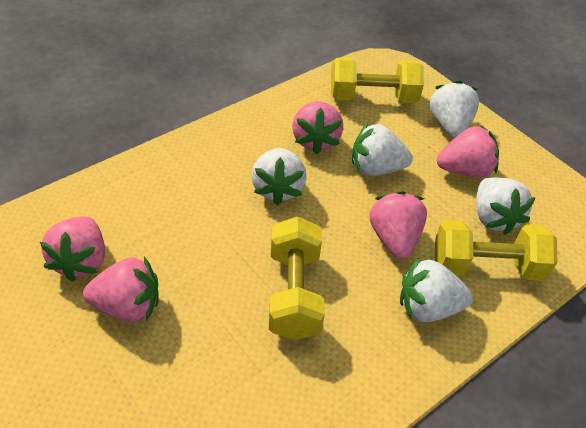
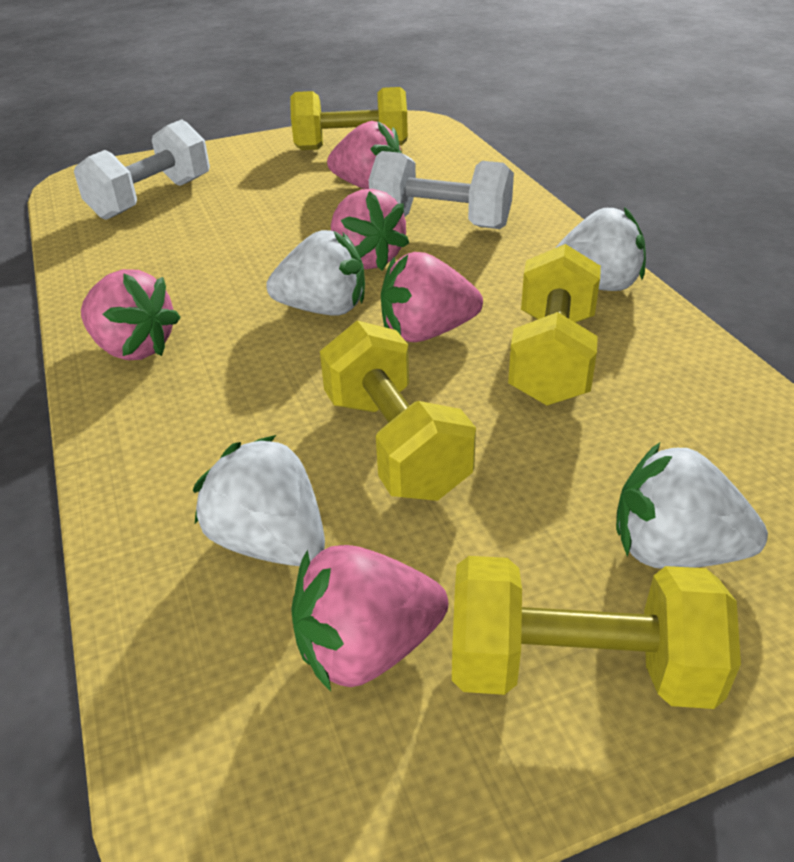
white dumbbell: 0 -> 2
white strawberry: 5 -> 4
yellow dumbbell: 3 -> 4

